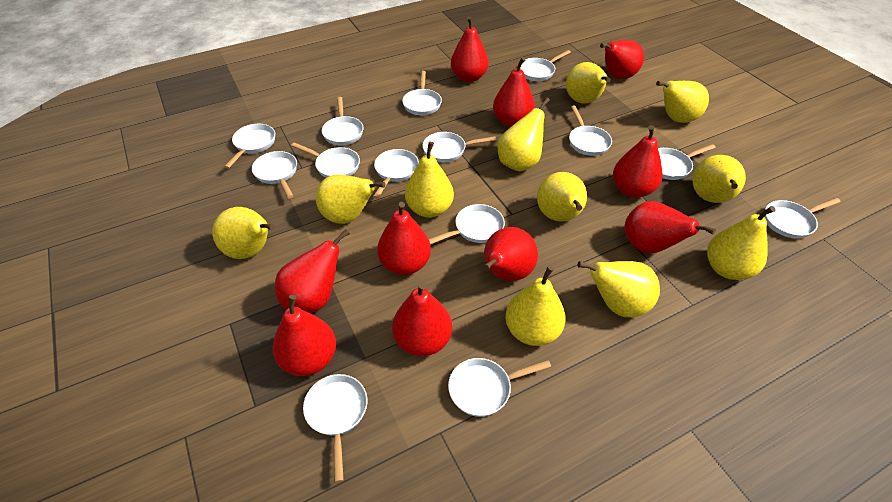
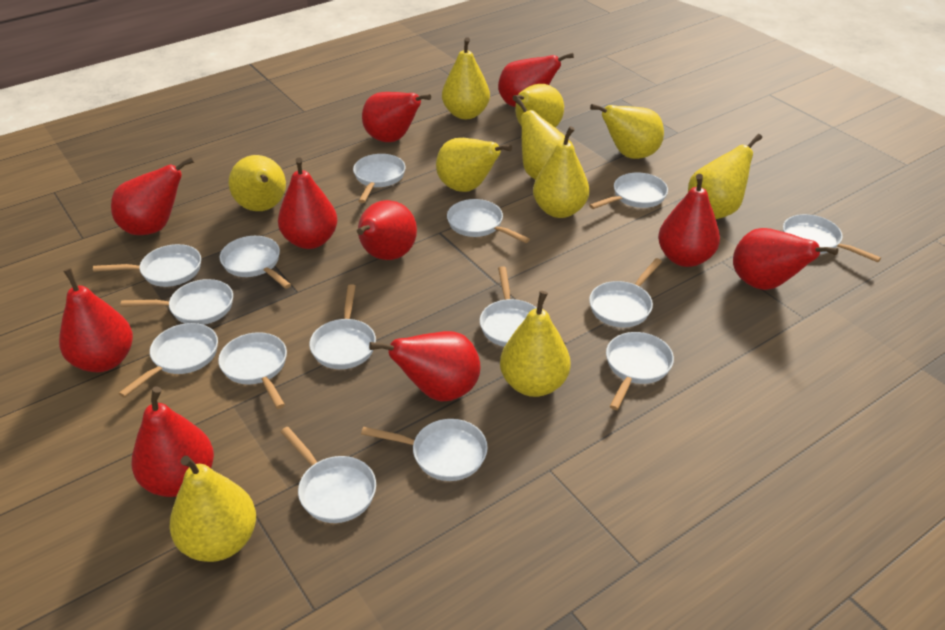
white pan: 14 -> 15
yellow pear: 11 -> 10

